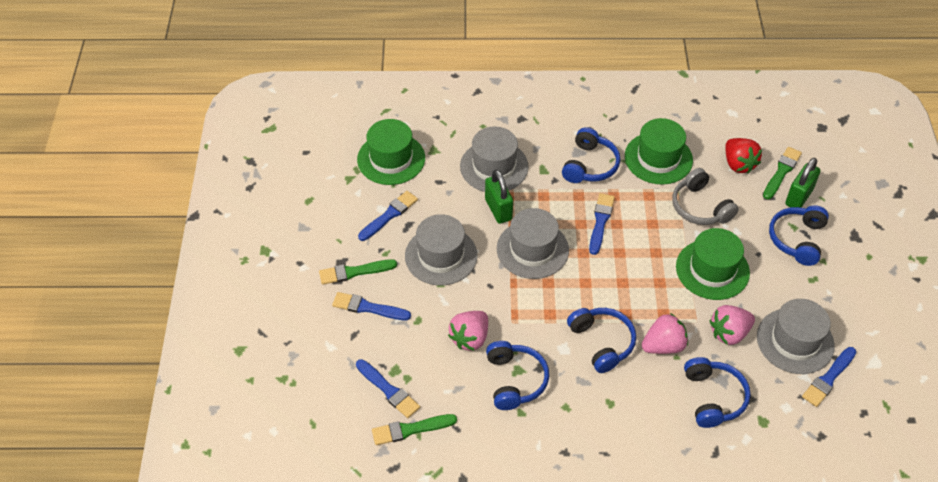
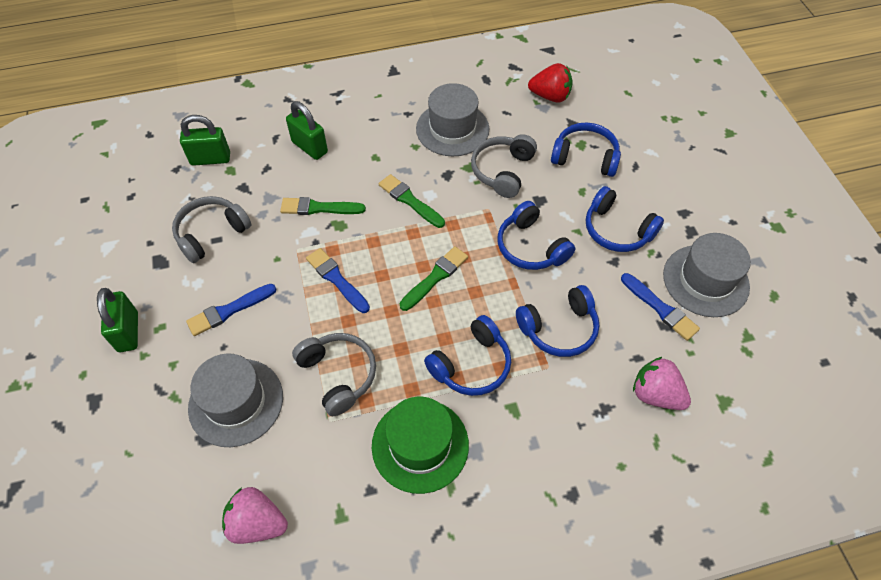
blue brush: 5 -> 3
green hat: 3 -> 1
green padlock: 2 -> 3
grey hat: 4 -> 3
grey headphones: 1 -> 3
pink strawberry: 3 -> 2

